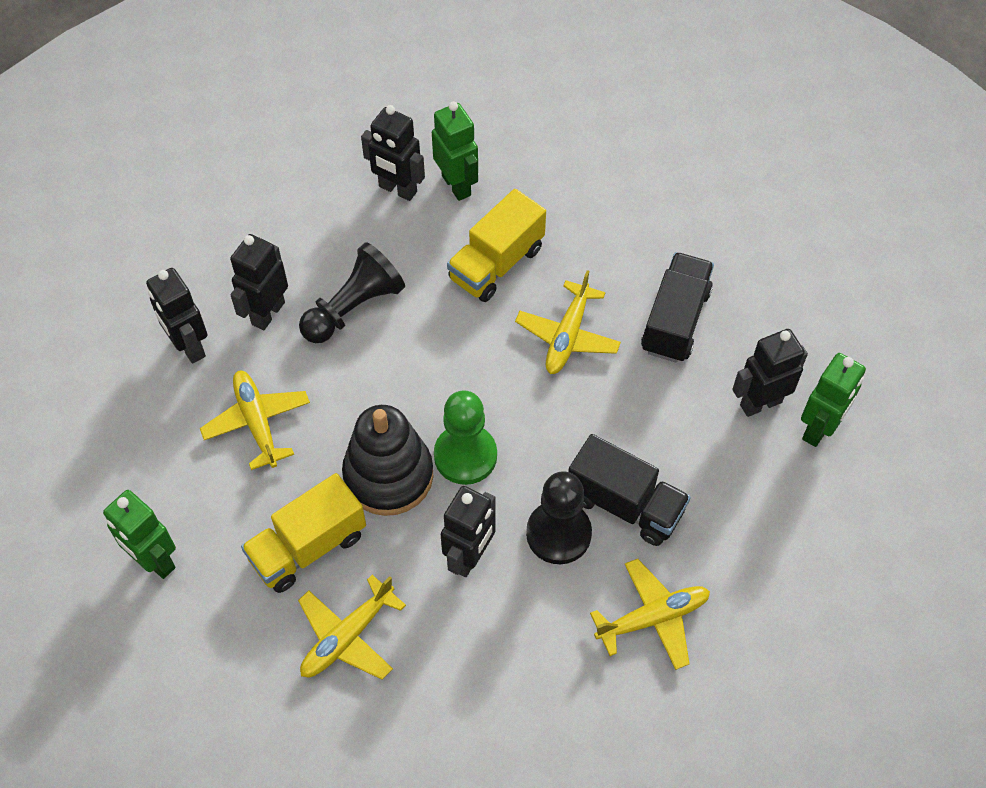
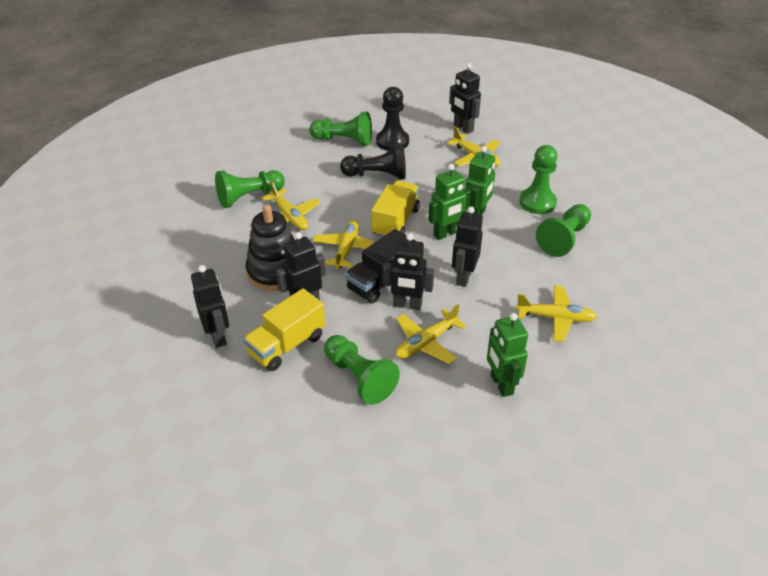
black truck: 2 -> 1
green pawn: 1 -> 5
yellow plane: 4 -> 5

